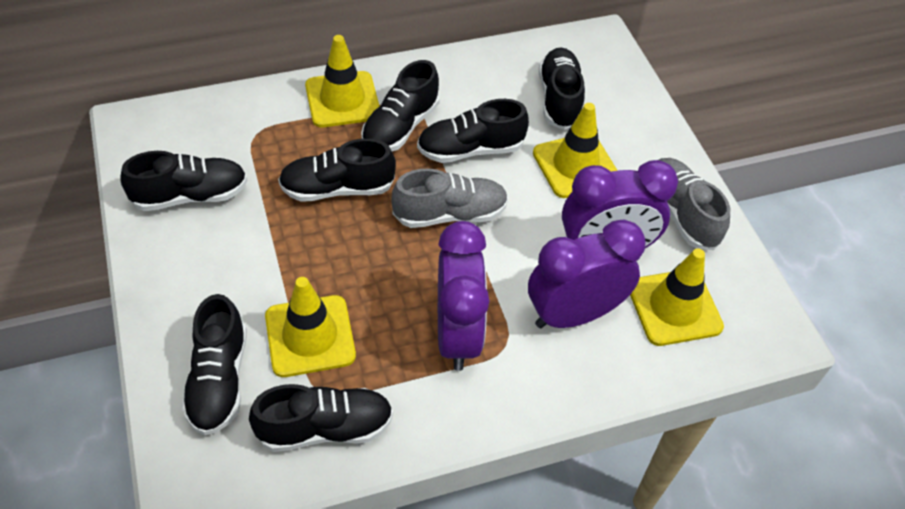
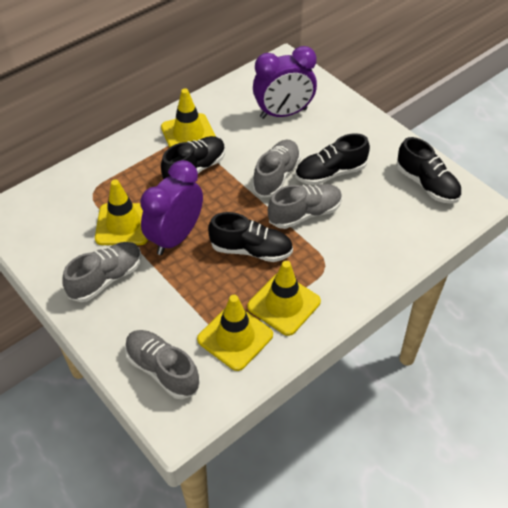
black shoe: 7 -> 4
grey shoe: 2 -> 4
purple clock: 3 -> 2

